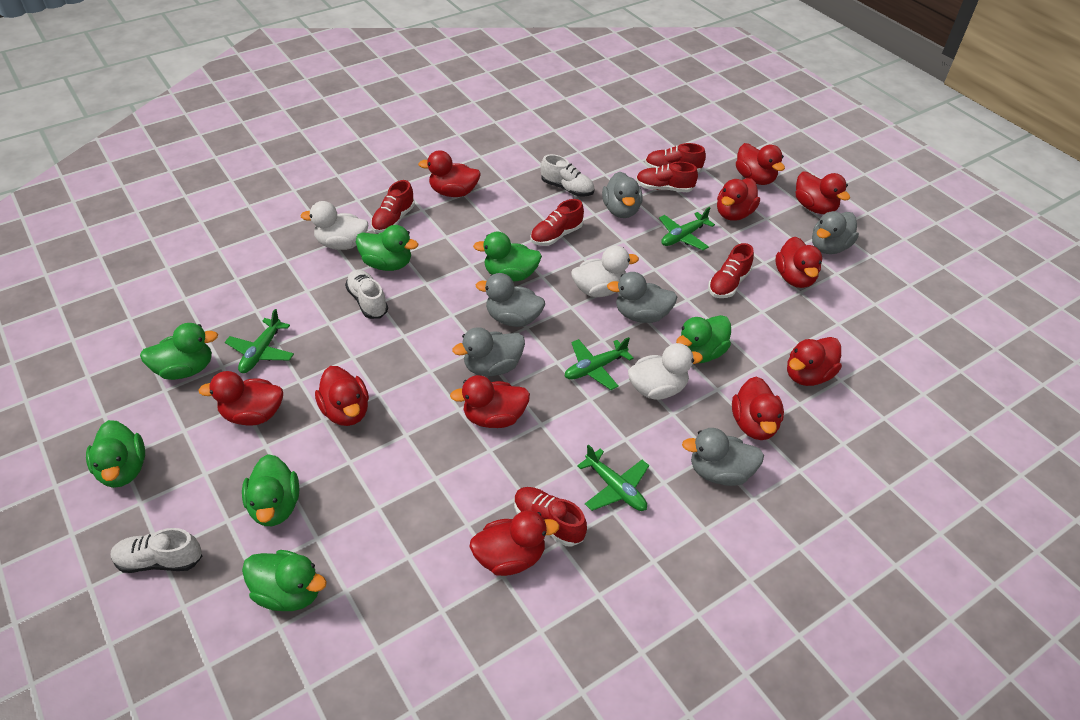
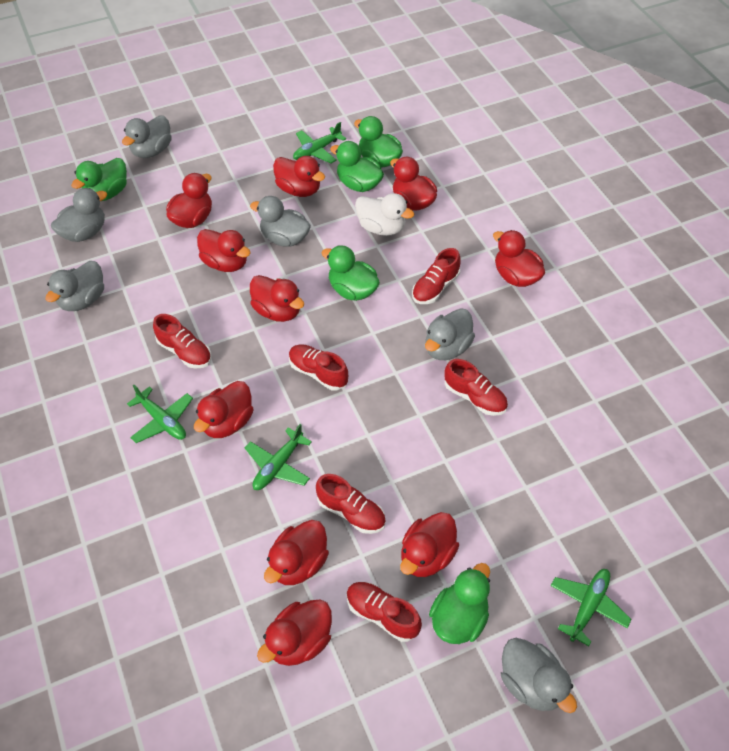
green duck: 7 -> 5
red duck: 11 -> 10
white duck: 3 -> 1
white shoe: 3 -> 0

